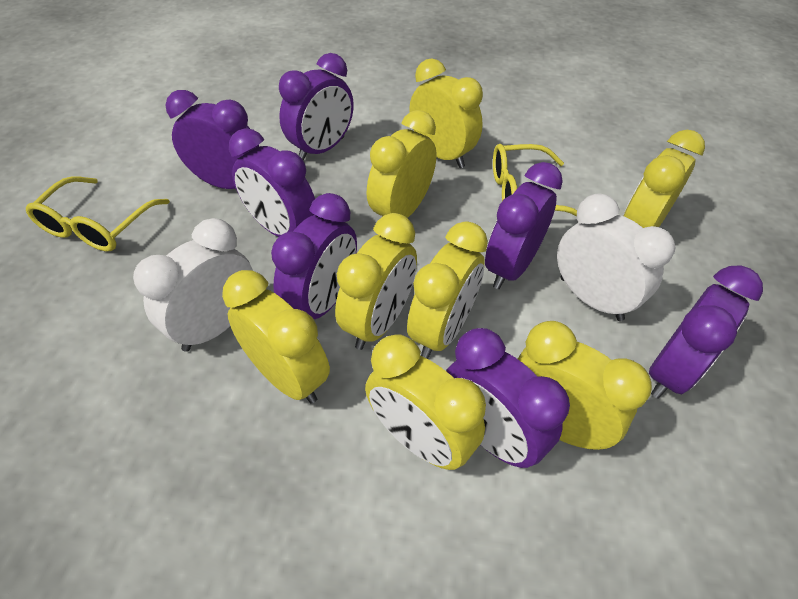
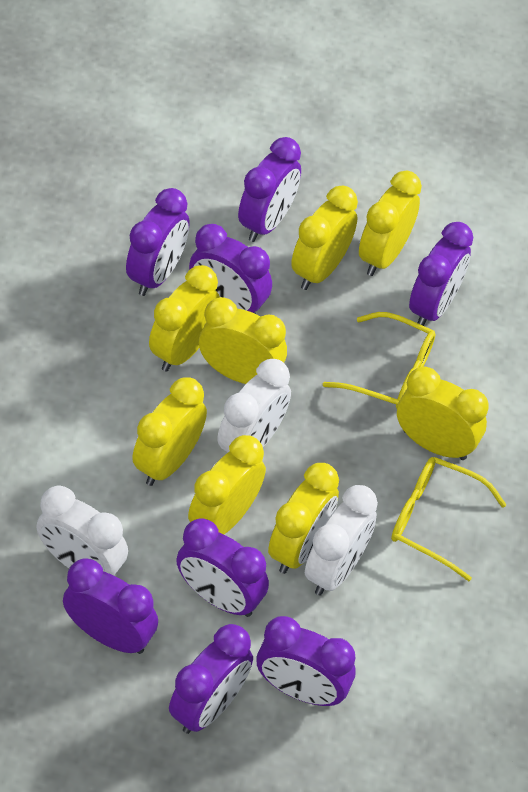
purple clock: 7 -> 8
white clock: 2 -> 3

